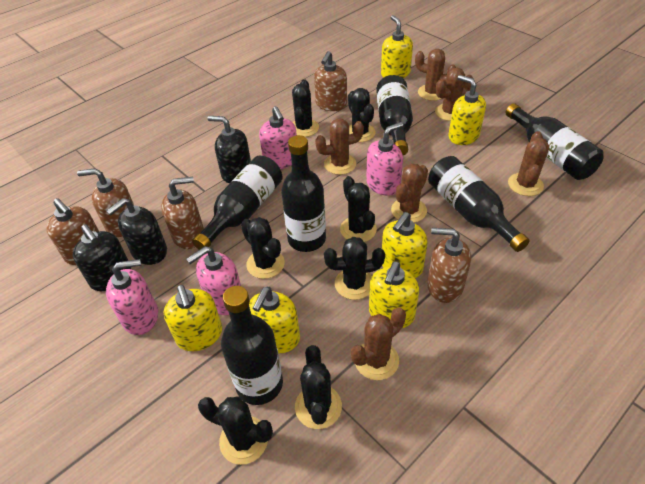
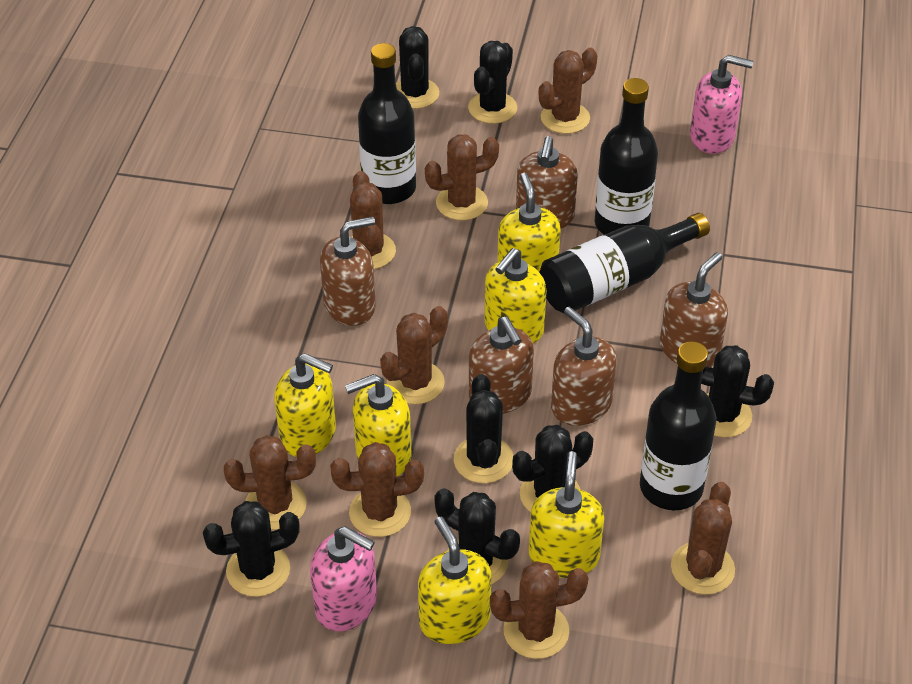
black bottle: 6 -> 4
black soap dispenser: 3 -> 0
brown cactus: 6 -> 8
pink soap dispenser: 4 -> 2

